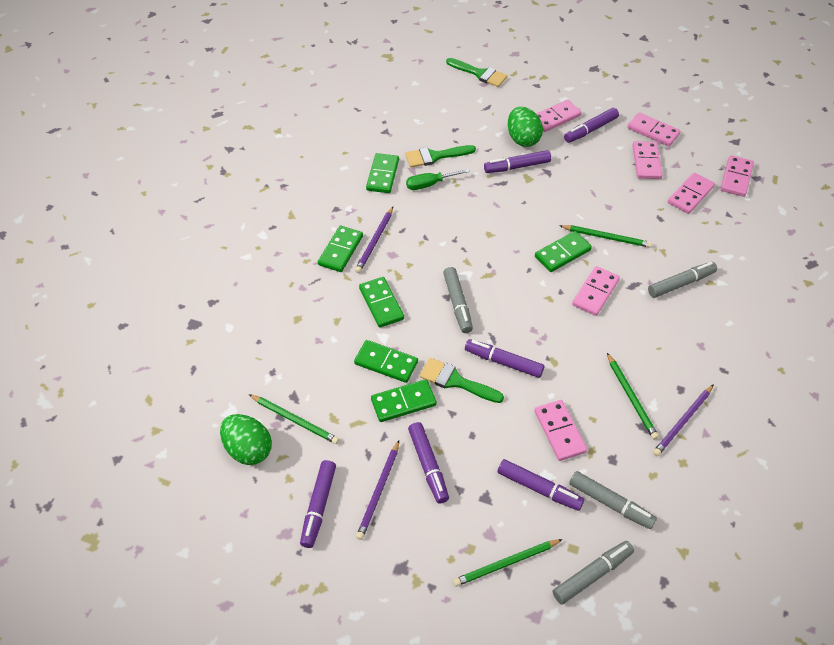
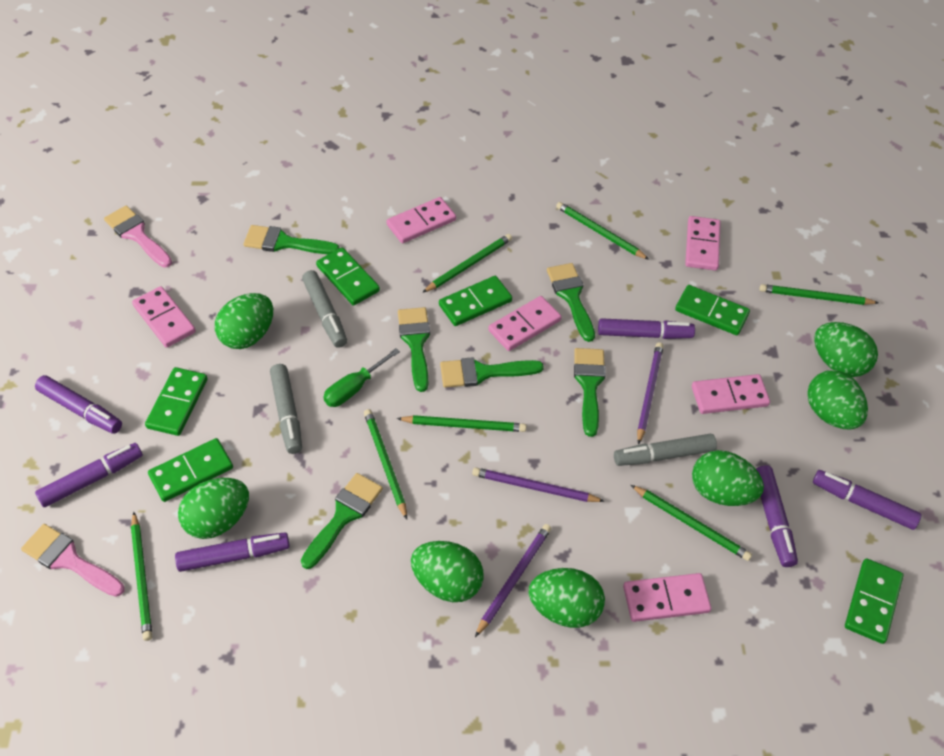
green brush: 3 -> 6
green egg: 2 -> 7
green pencil: 4 -> 7
grey marker: 4 -> 3
pink brush: 0 -> 2
pink domino: 7 -> 6

